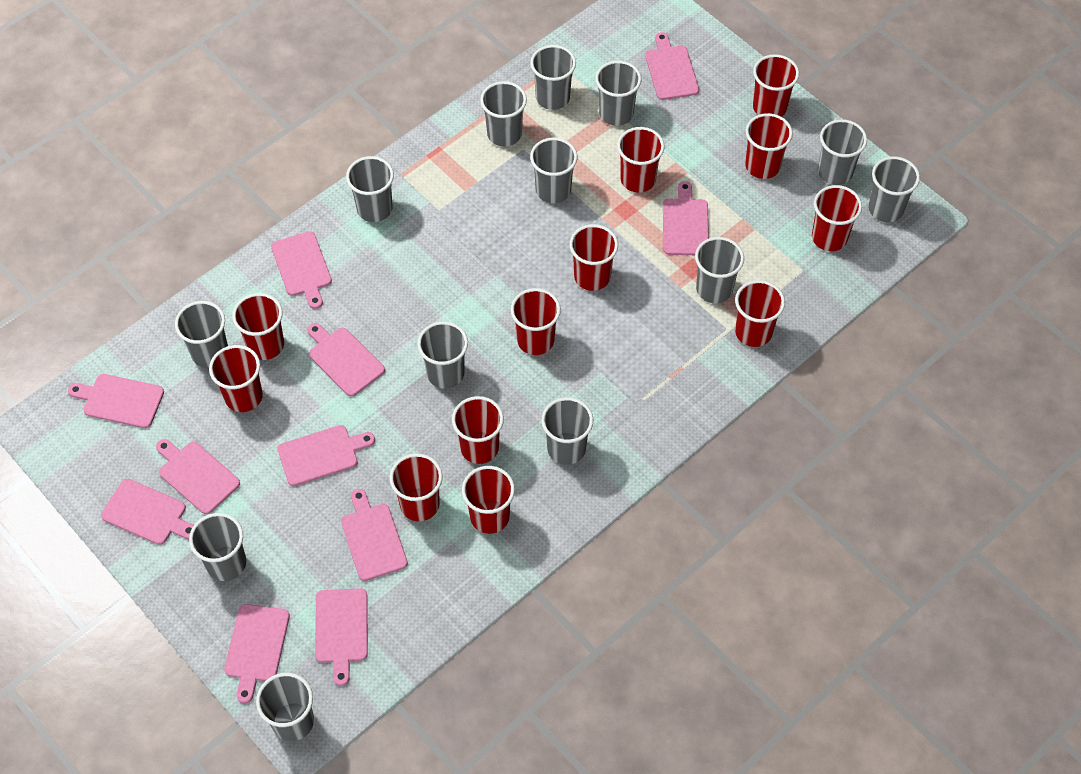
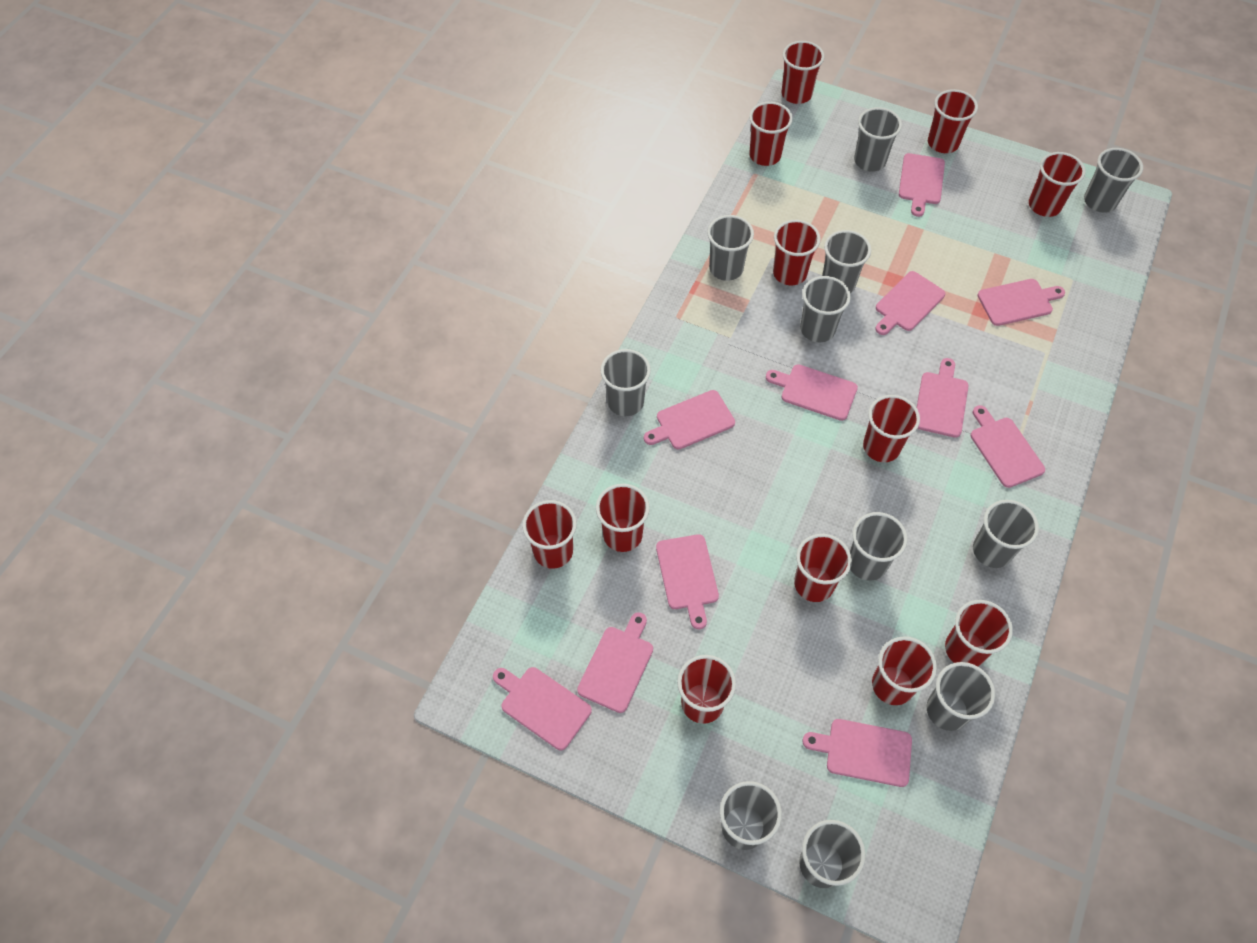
grey cup: 13 -> 11

